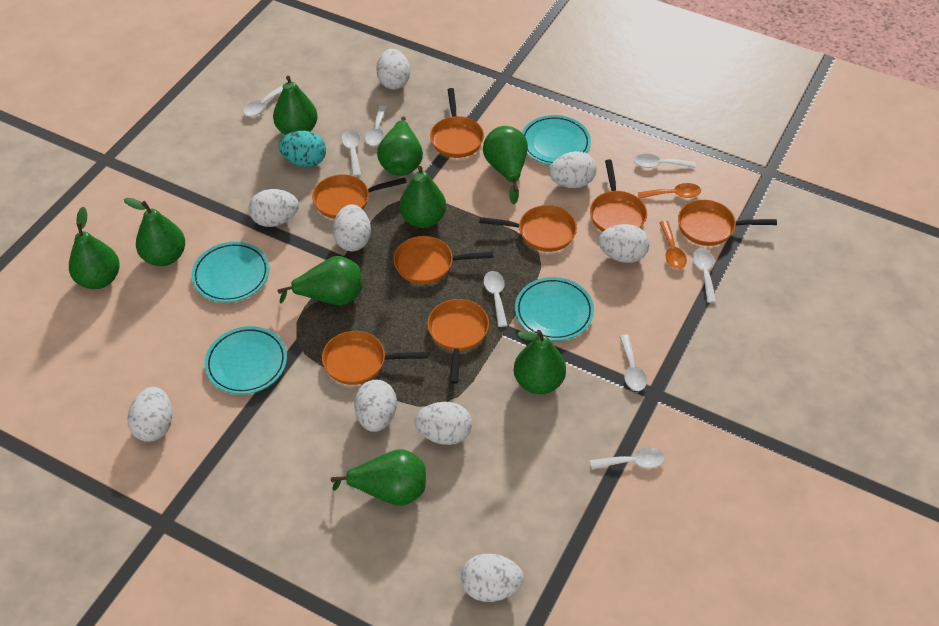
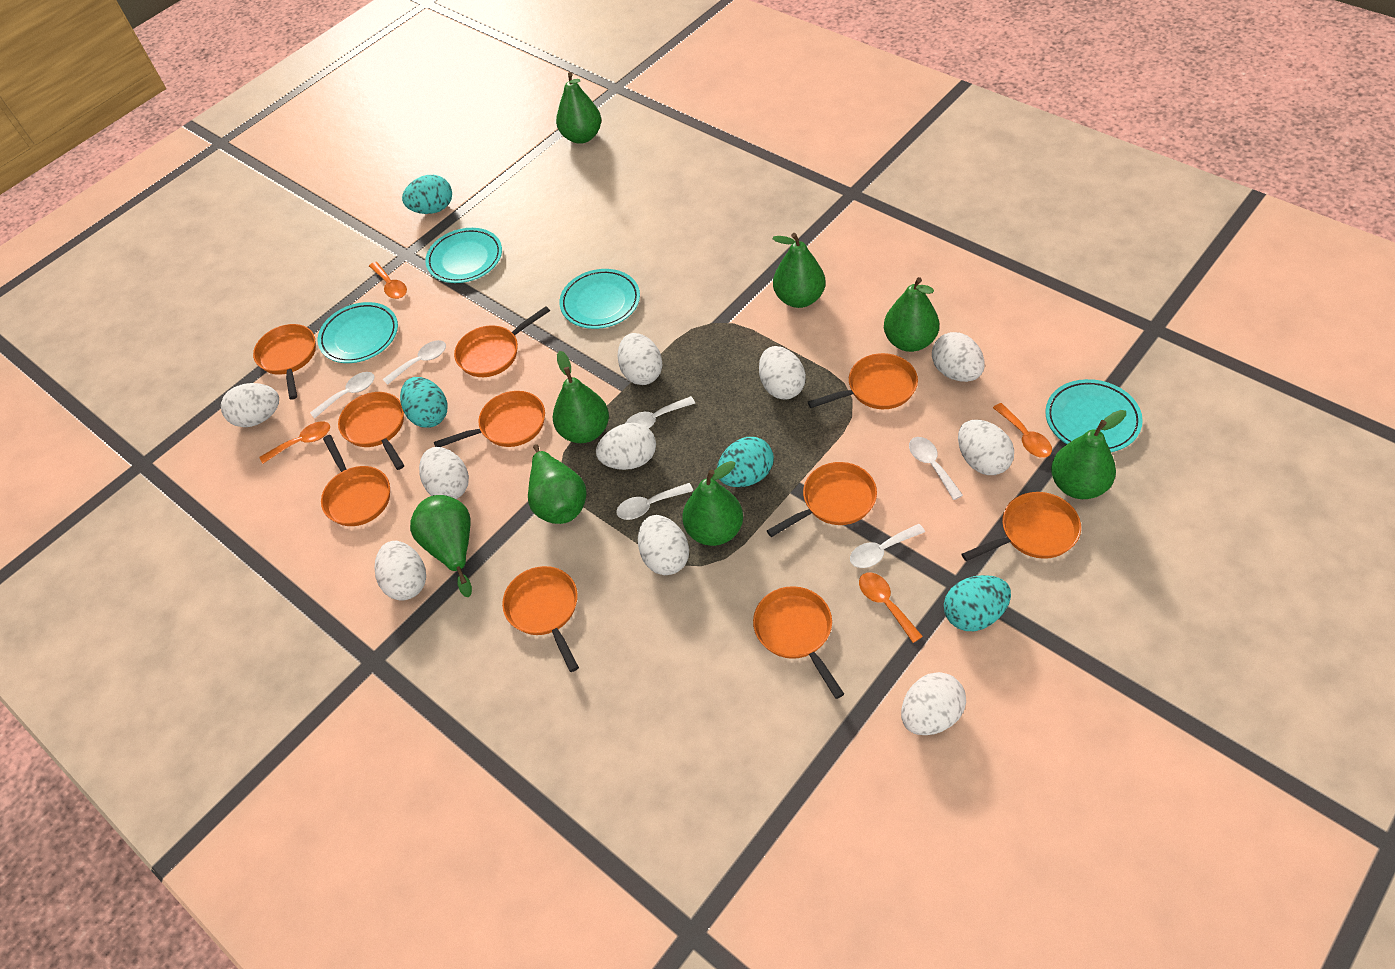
green pear: 9 -> 8
orange pan: 8 -> 10
orange spoon: 2 -> 4
turquoise egg: 1 -> 4
white egg: 9 -> 10
white spoon: 8 -> 6

